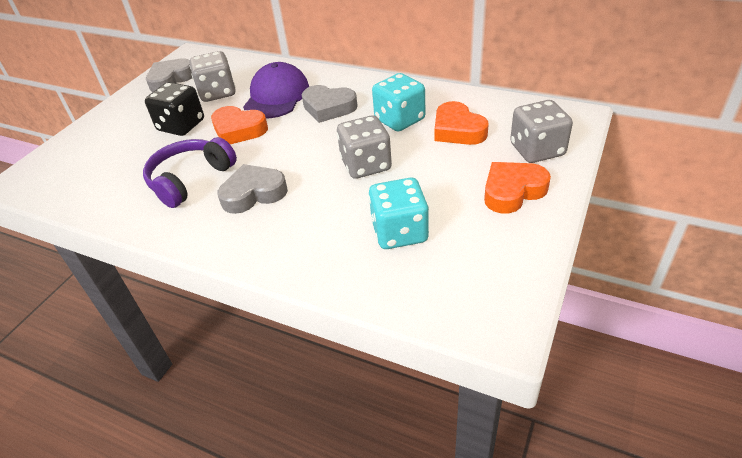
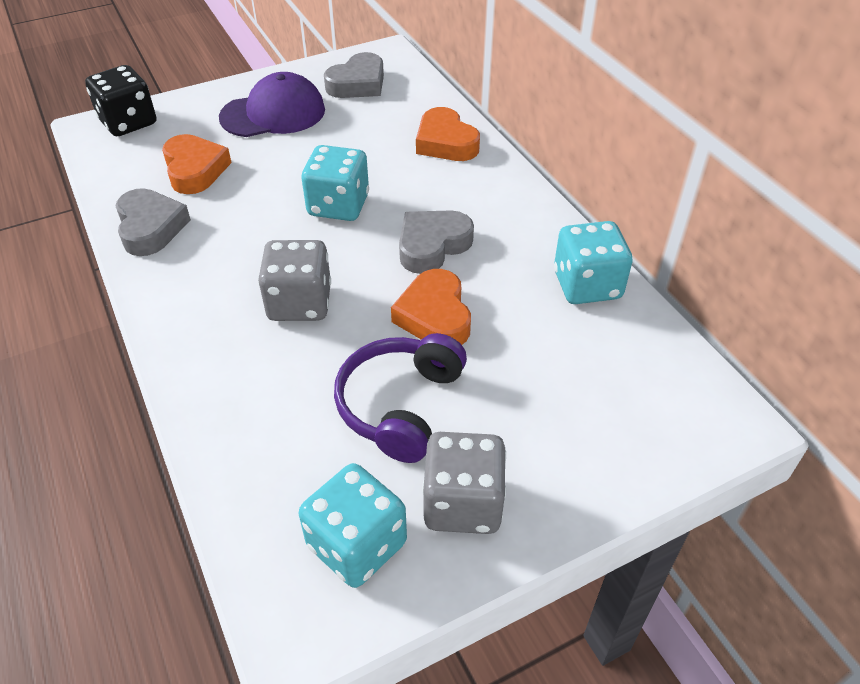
grey dice: 3 -> 2
turquoise dice: 2 -> 3

